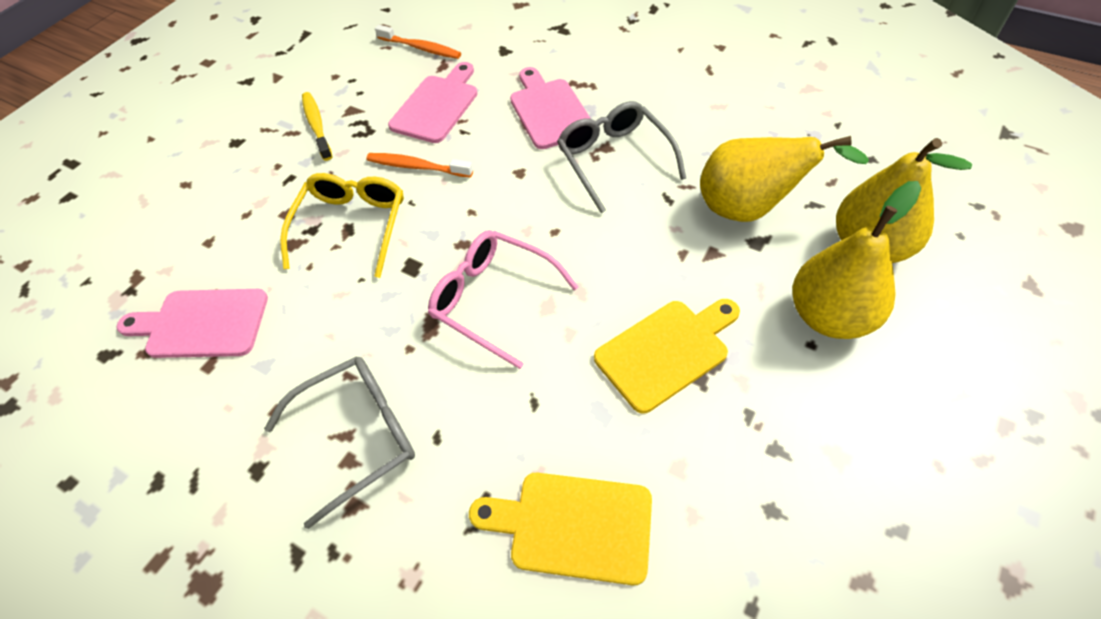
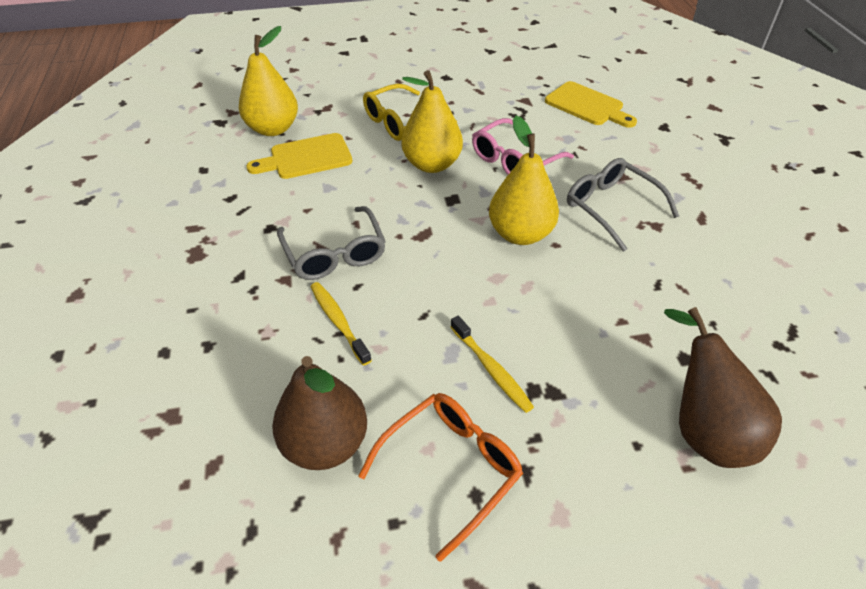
brown pear: 0 -> 2
orange glasses: 0 -> 1
orange toothbrush: 2 -> 0
pink cutting board: 3 -> 0
yellow toothbrush: 1 -> 2

